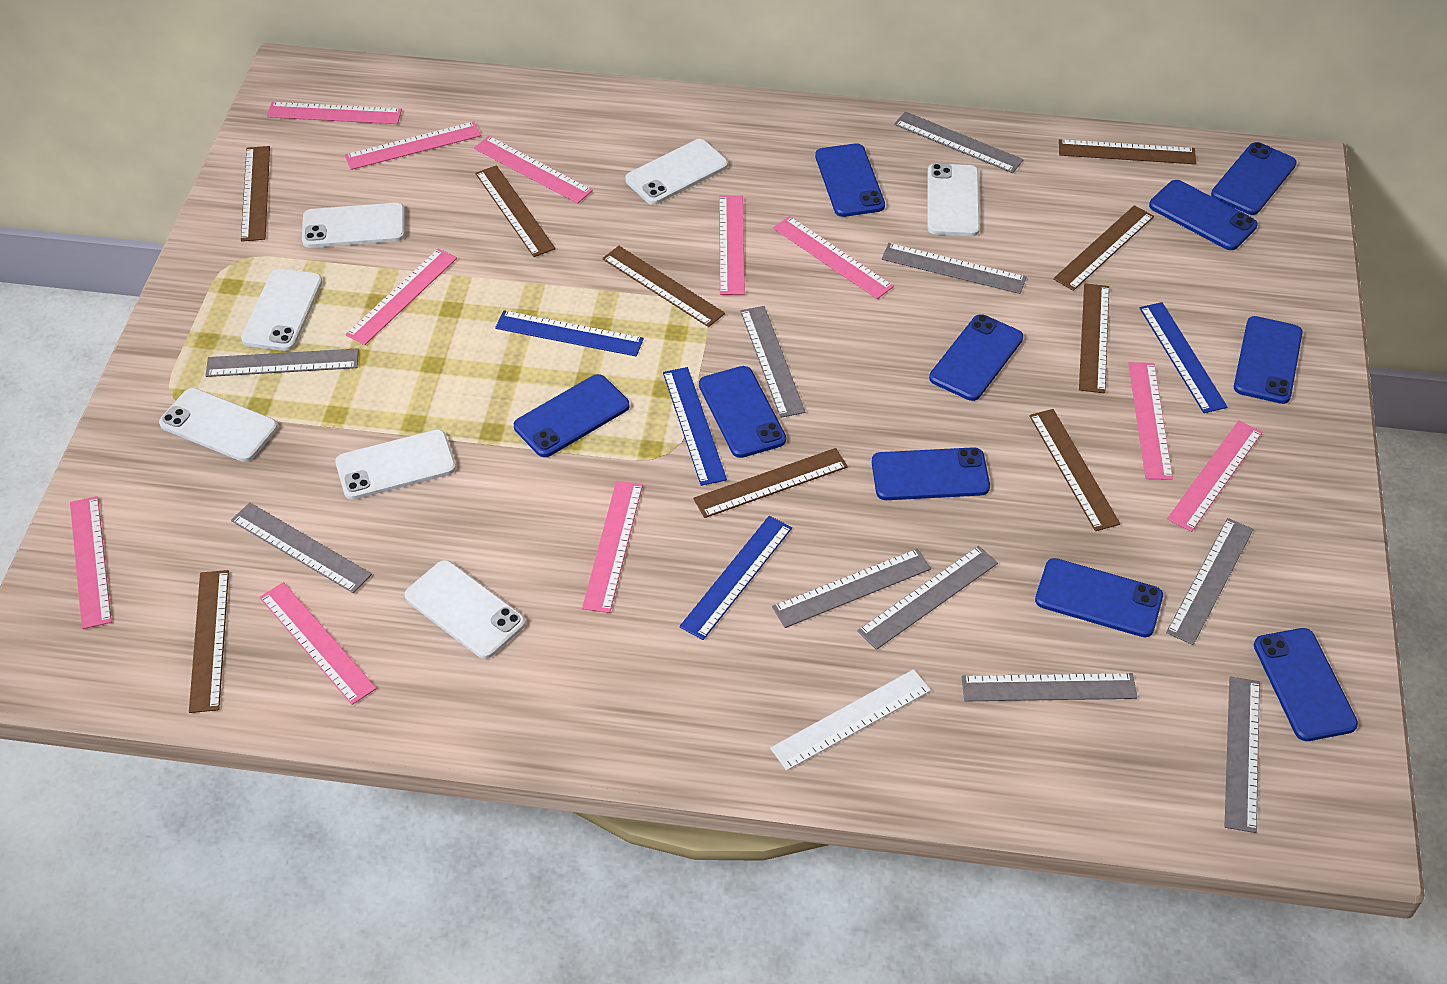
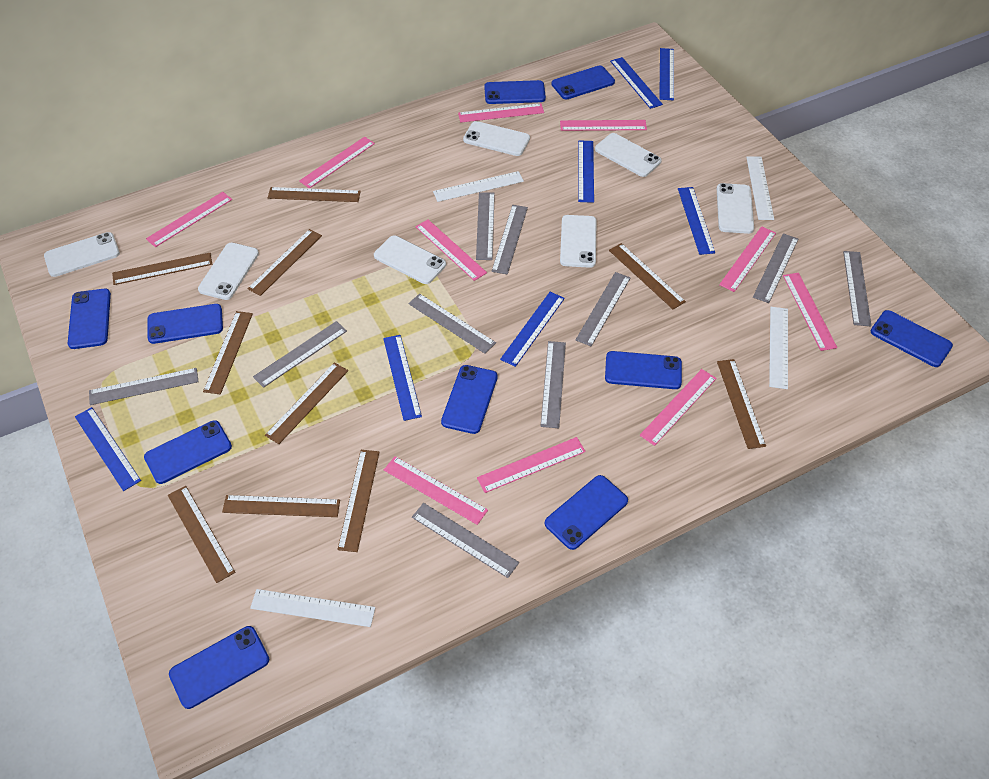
blue ruler: 4 -> 7
brown ruler: 9 -> 10
pink ruler: 11 -> 10
white ruler: 1 -> 4

